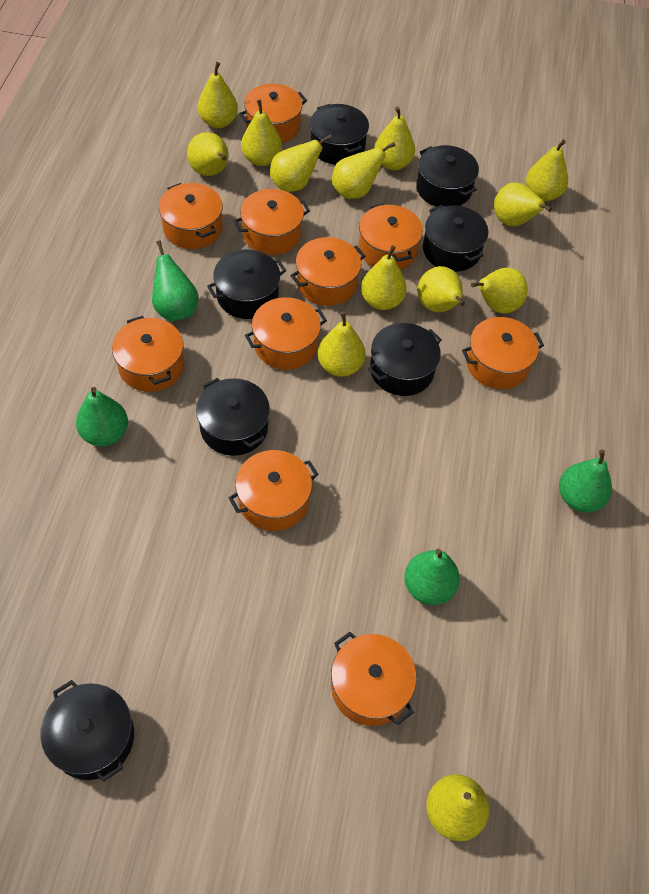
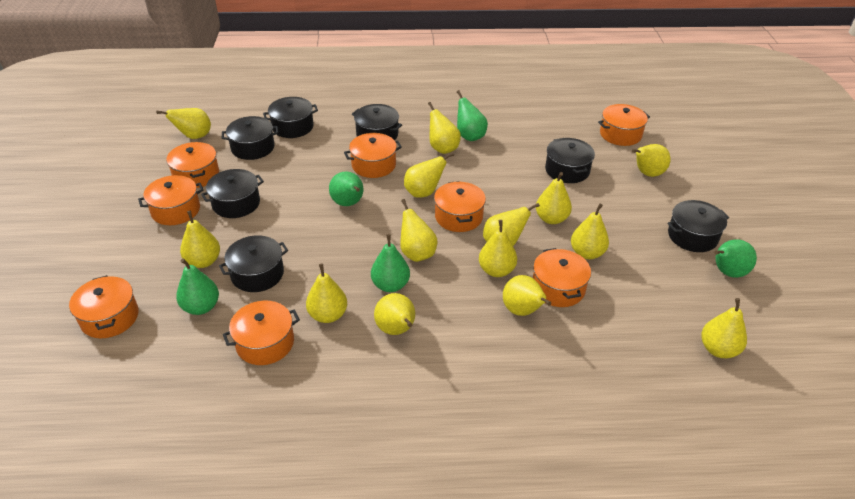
green pear: 4 -> 5
orange pot: 10 -> 8
yellow pear: 13 -> 14

